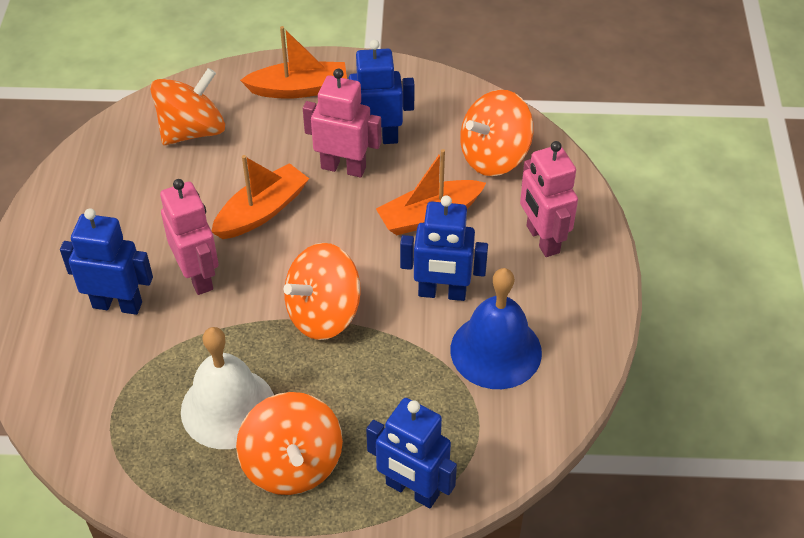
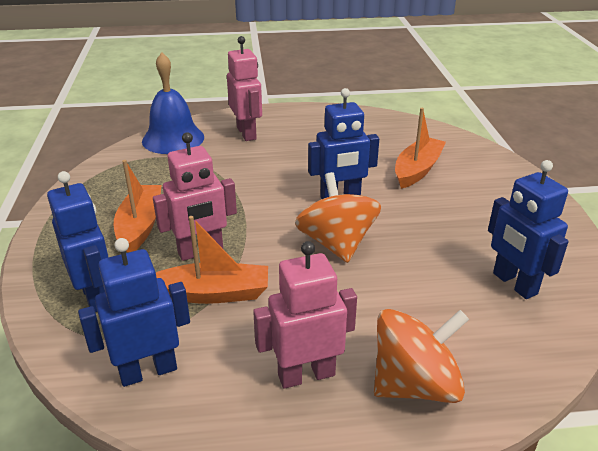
orange spinning top: 4 -> 2
white bell: 1 -> 0

